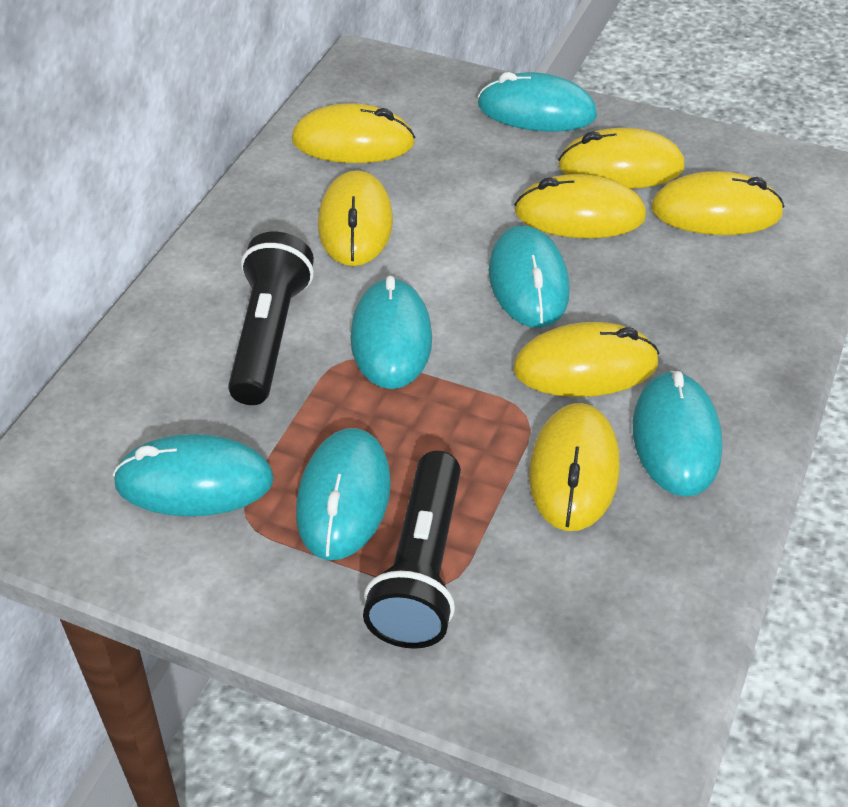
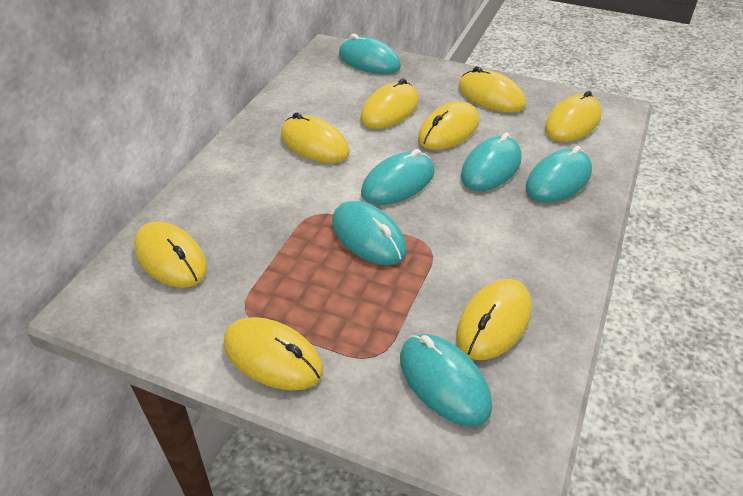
black flashlight: 2 -> 0
yellow mouse: 7 -> 8

